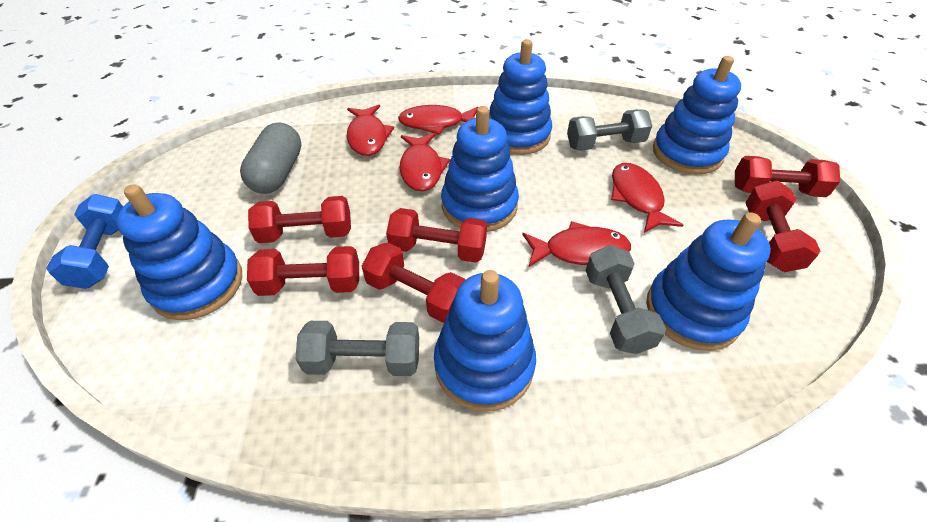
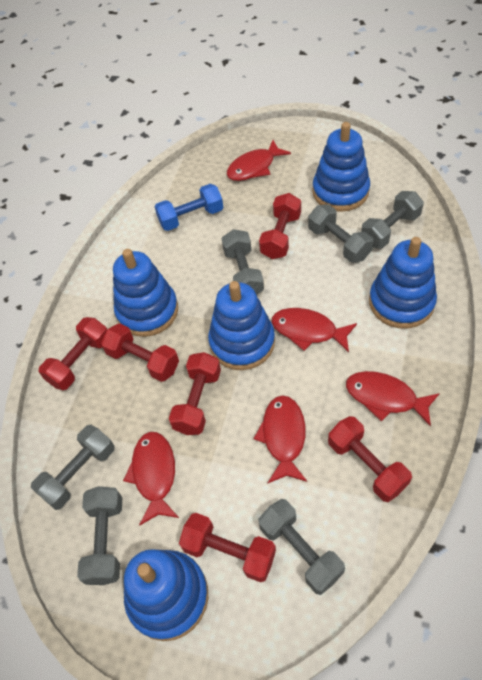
blue stacking toy: 6 -> 5
grey capsule: 1 -> 0
grey dumbbell: 3 -> 6

